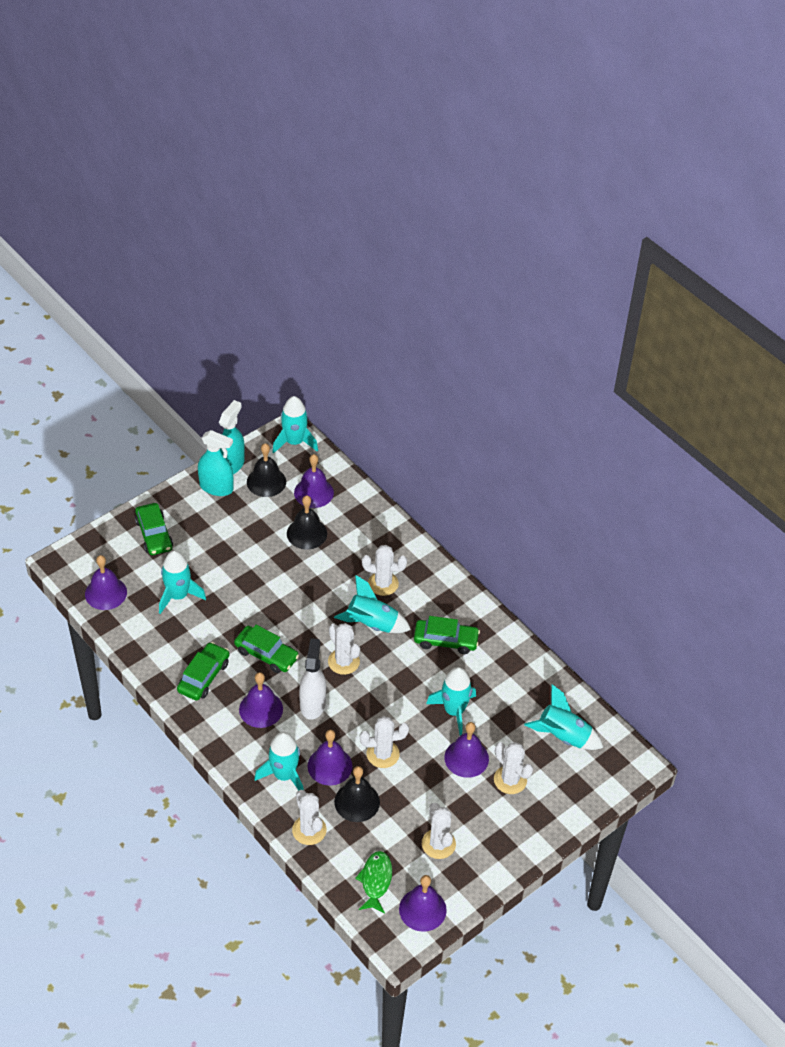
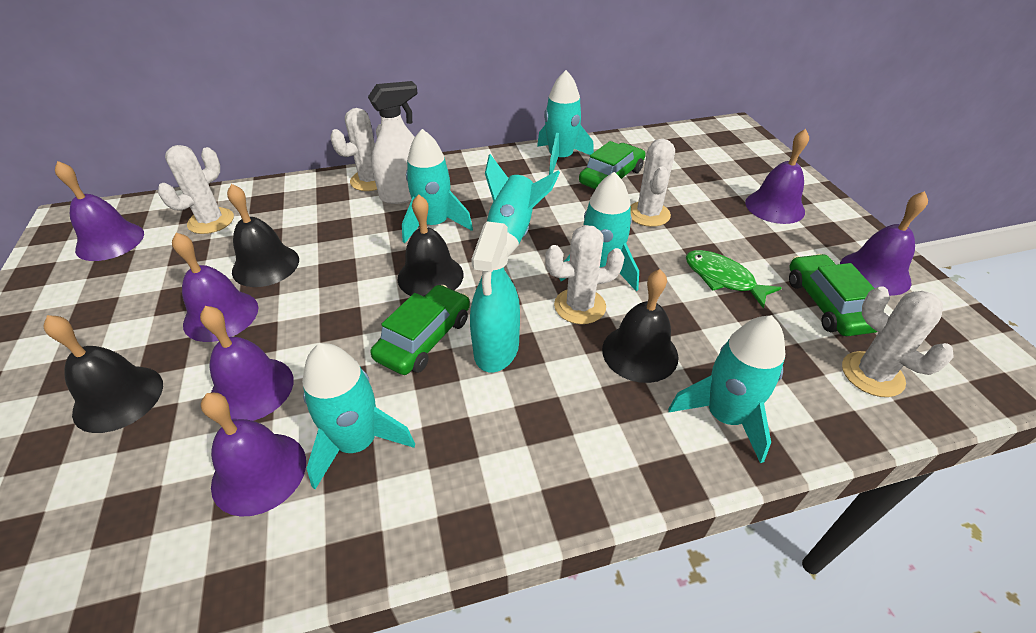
black bell: 3 -> 4
green car: 4 -> 3
turquoise spray bottle: 2 -> 1
white cactus: 6 -> 5

